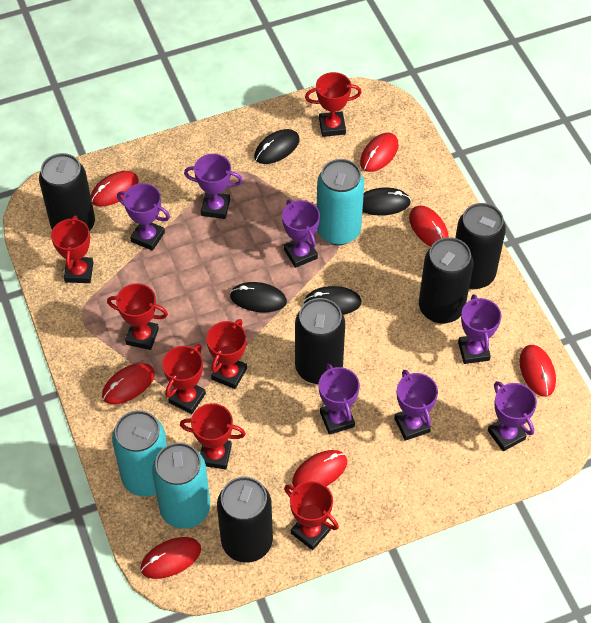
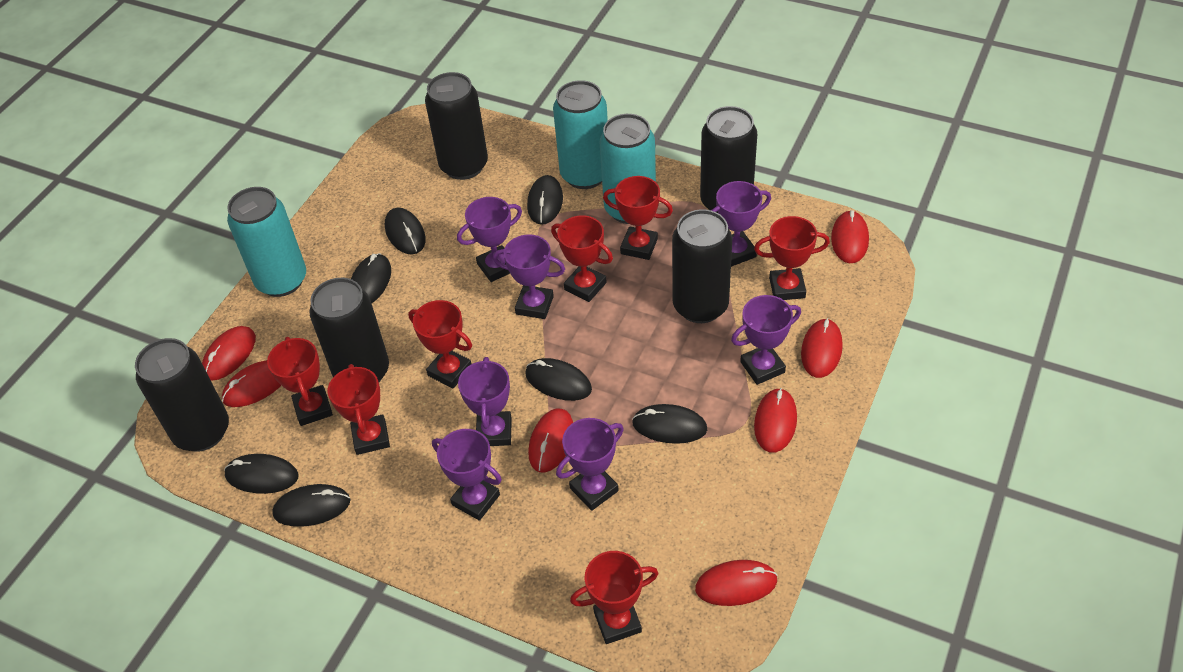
black mouse: 4 -> 7

